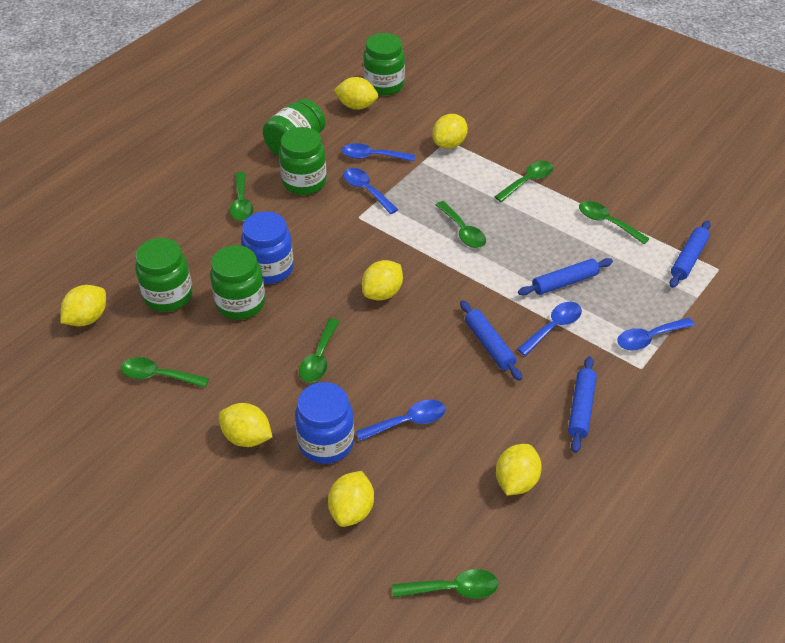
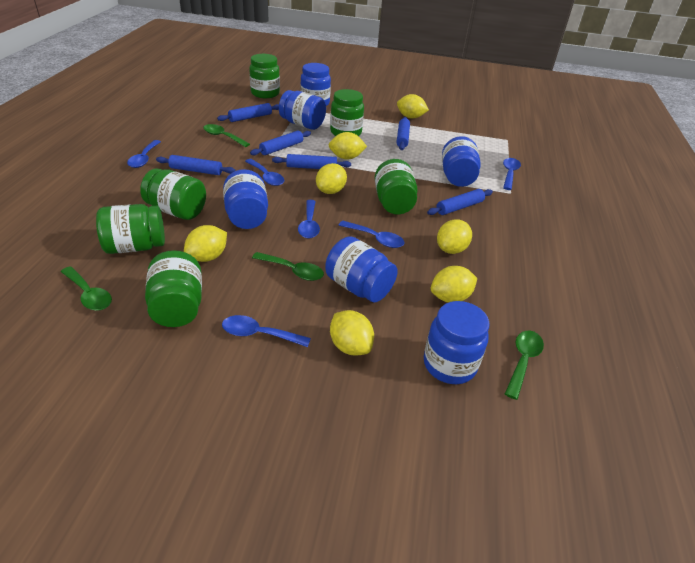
blue jar: 2 -> 6
blue rolling pin: 4 -> 6
blue spoon: 5 -> 6
green jar: 5 -> 6
green spoon: 7 -> 4

